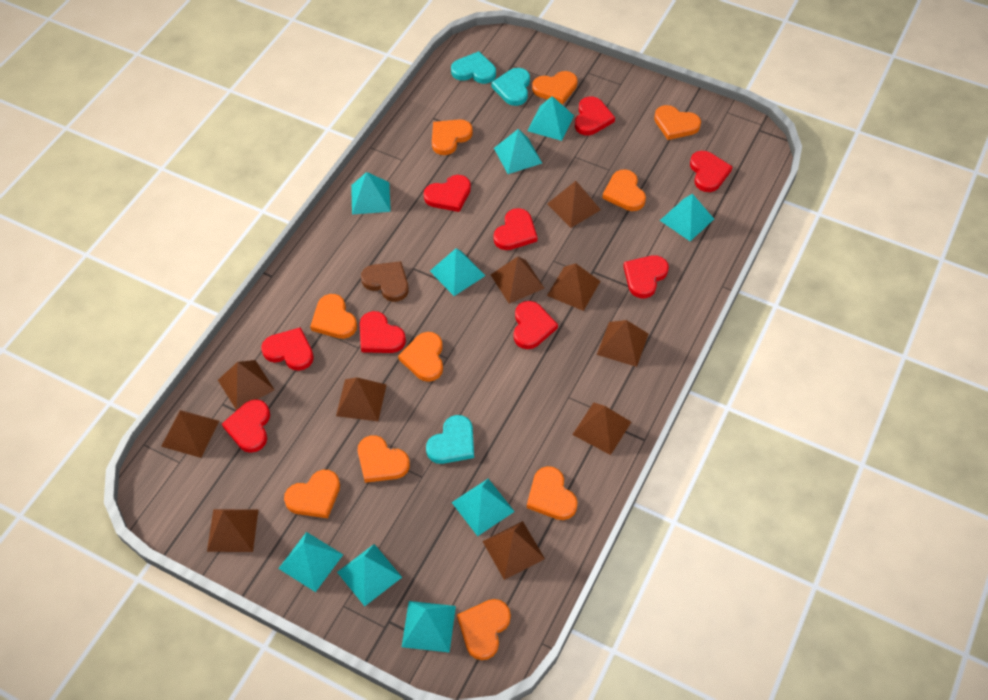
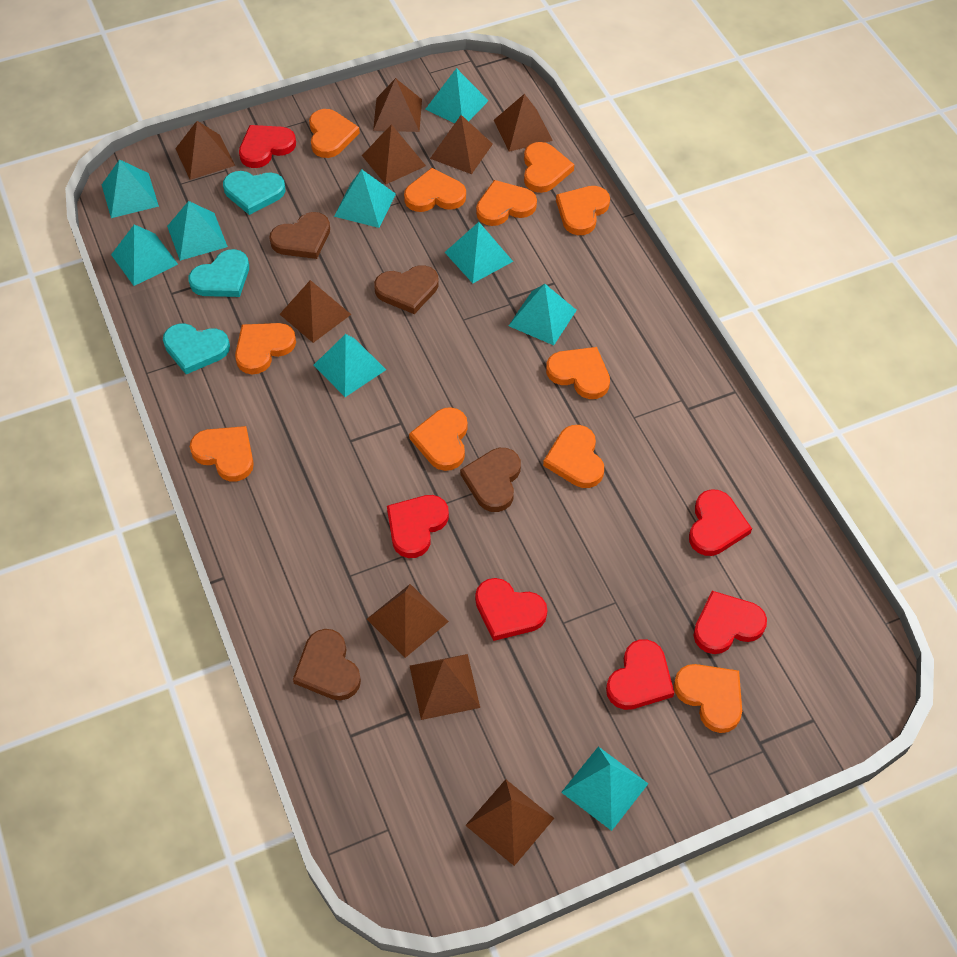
brown heart: 1 -> 4
brown pyramid: 10 -> 9
orange heart: 10 -> 11
red heart: 9 -> 6

